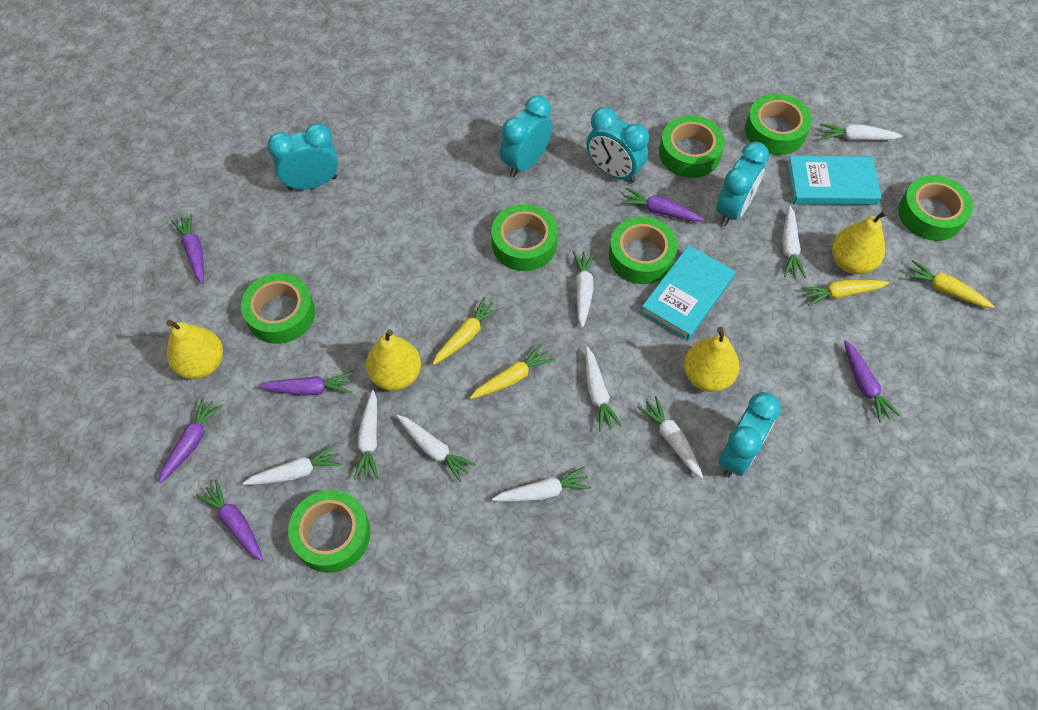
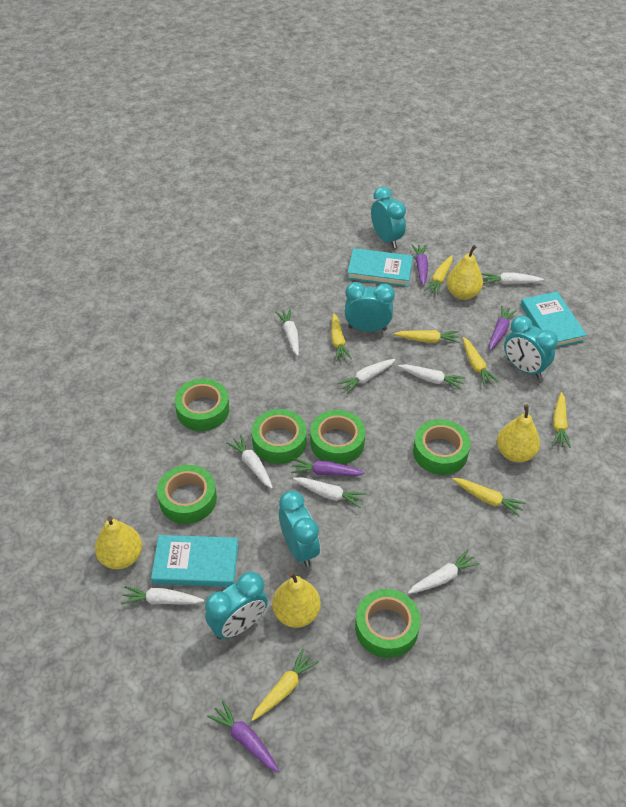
green tape: 7 -> 6
purple carrot: 6 -> 4
turquoise book: 2 -> 3
white carrot: 9 -> 8
yellow carrot: 4 -> 7

